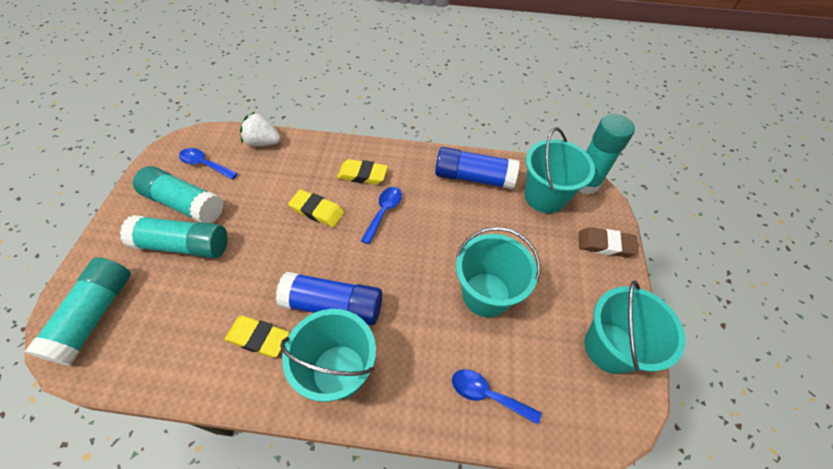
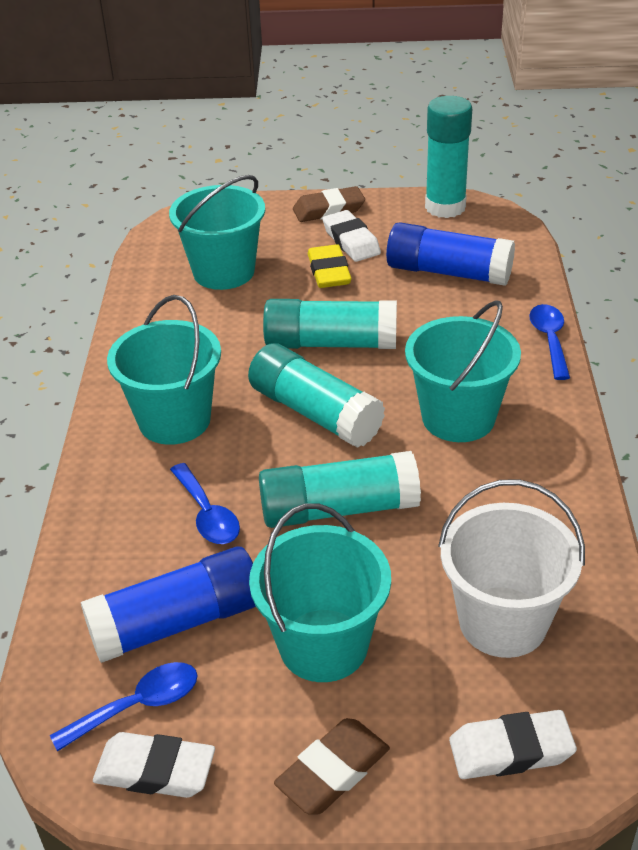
brown eraser: 1 -> 2
white bucket: 0 -> 1
white eraser: 0 -> 3
white strawberry: 1 -> 0
yellow eraser: 3 -> 1

